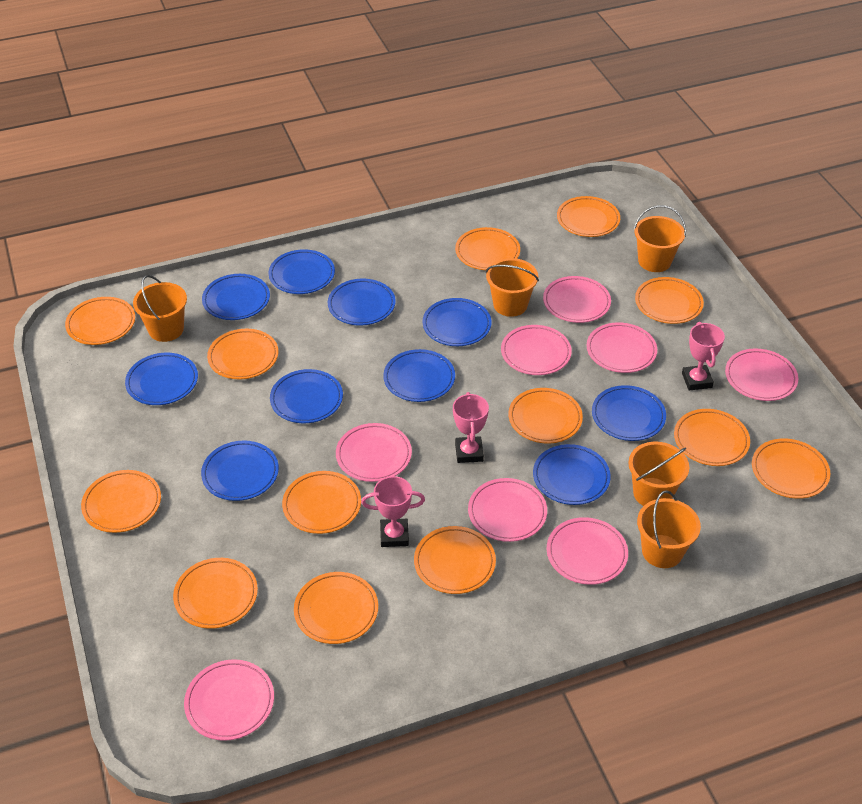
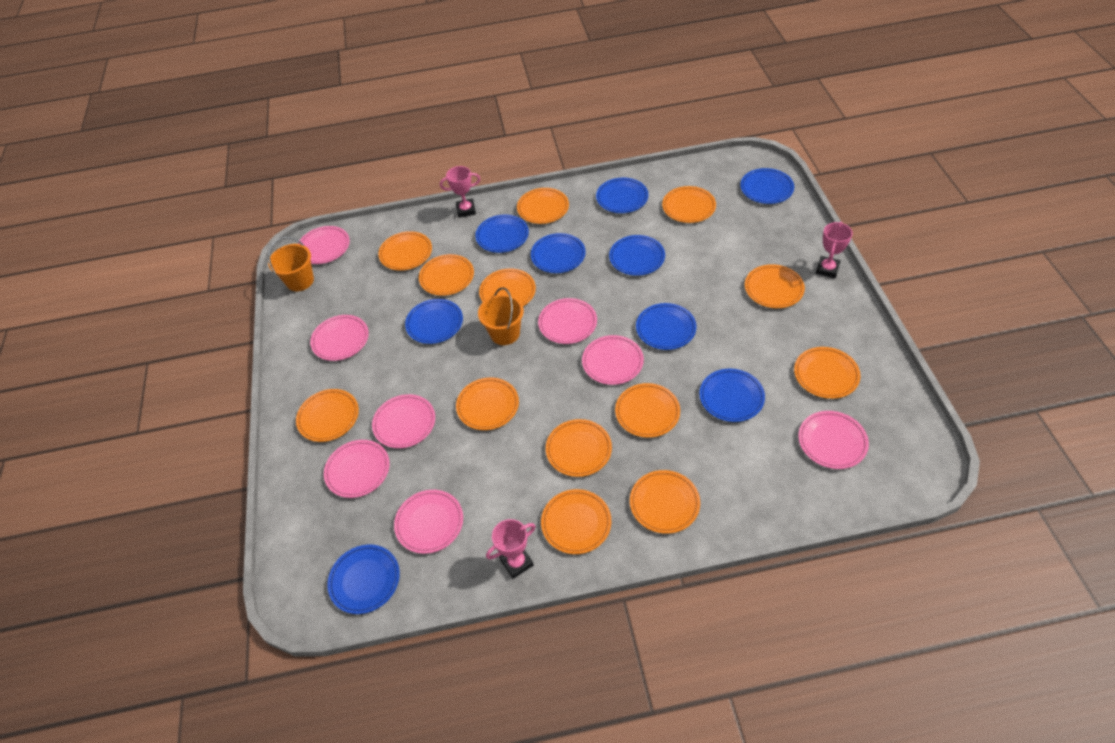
blue plate: 10 -> 9
orange bucket: 5 -> 2

